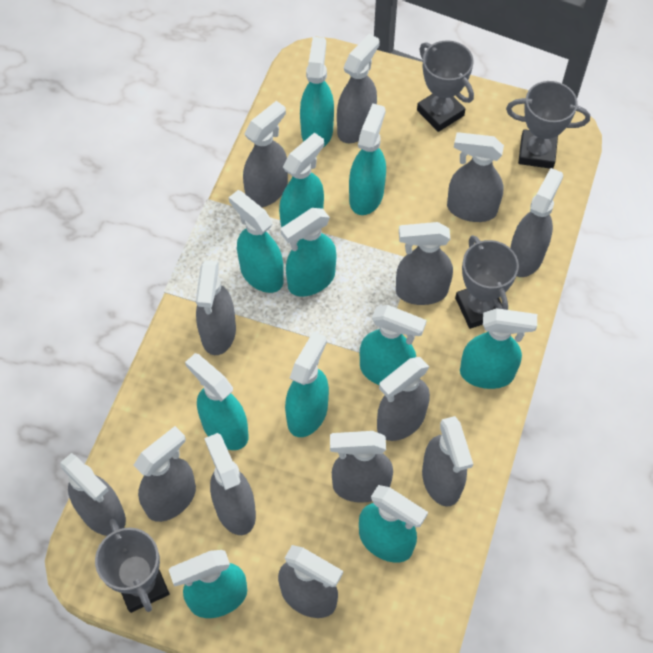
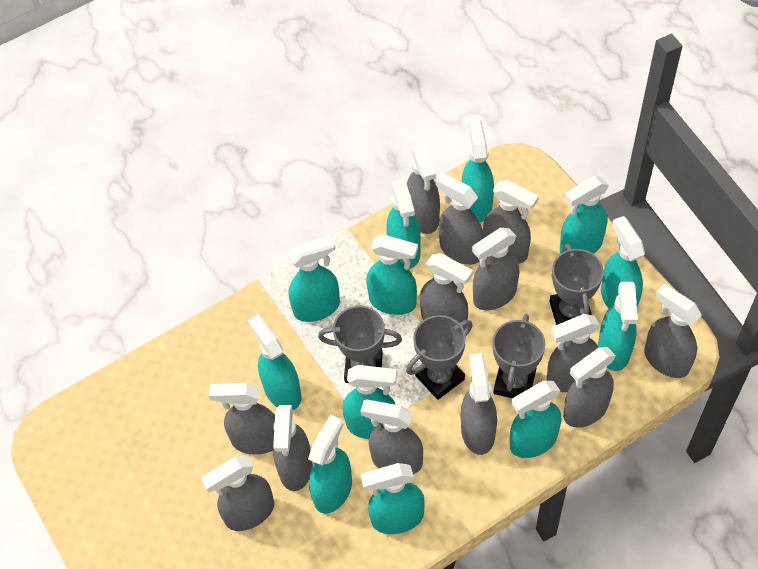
turquoise spray bottle: 11 -> 12

